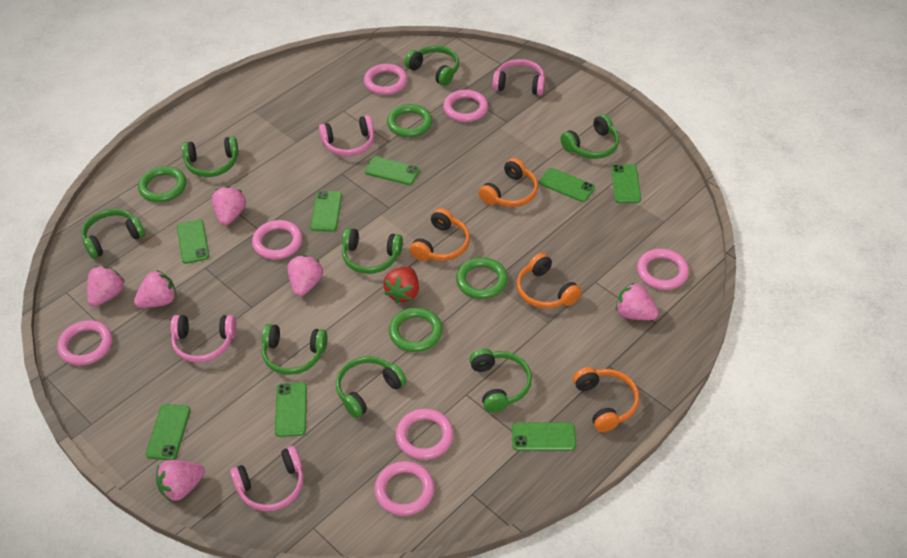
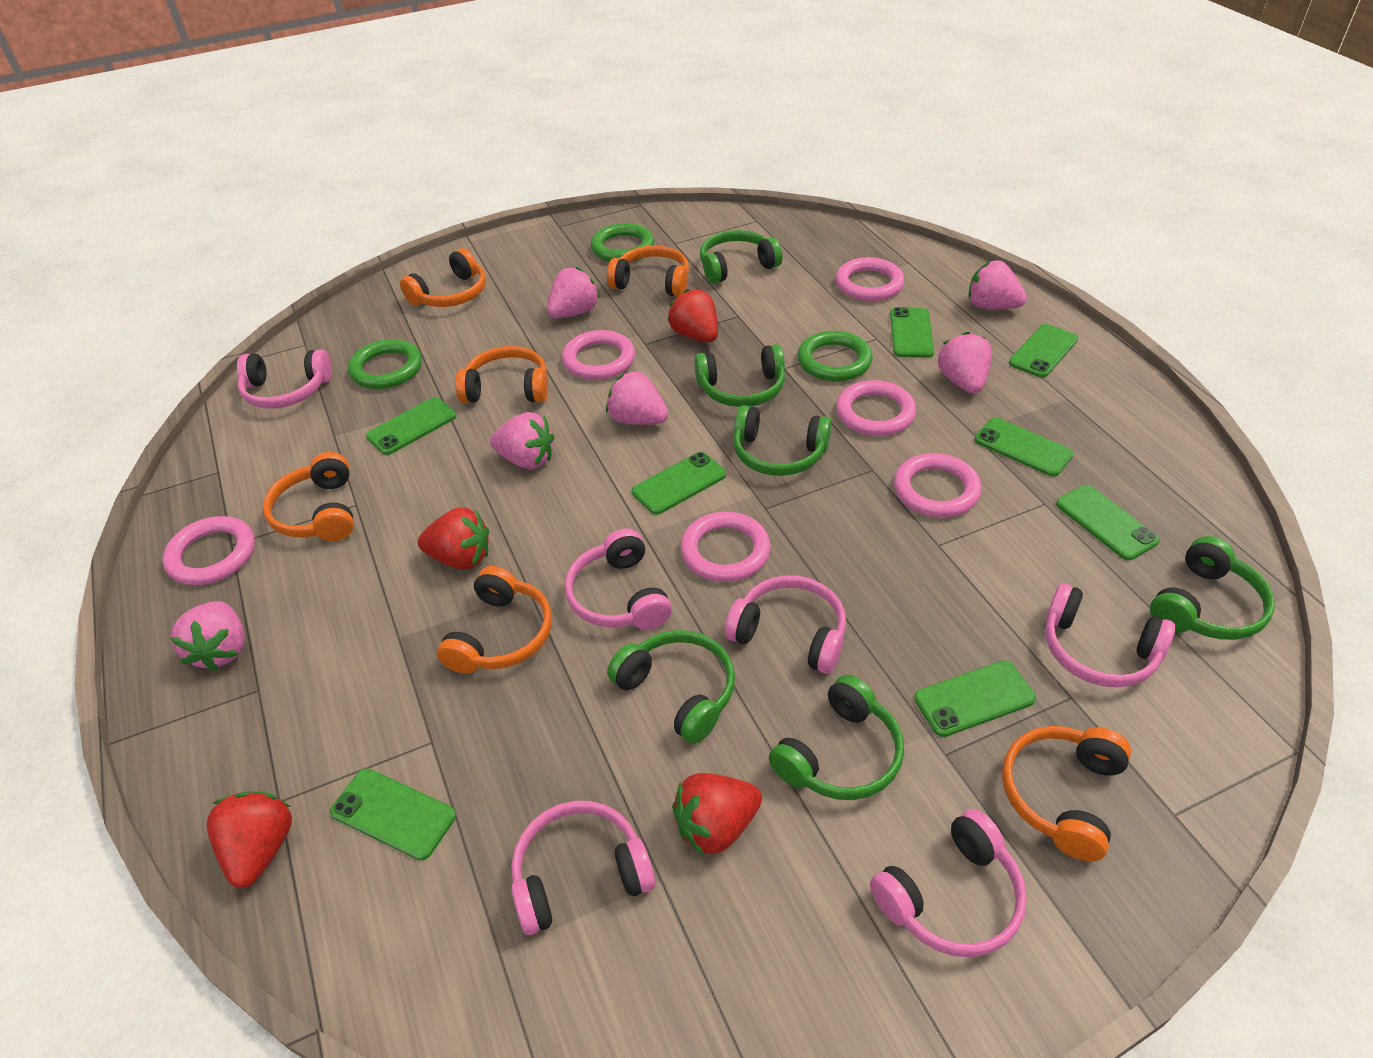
green headphones: 8 -> 6
green ring: 4 -> 3
orange headphones: 4 -> 6
pink headphones: 4 -> 6
pink ring: 7 -> 6
red strawberry: 1 -> 4

